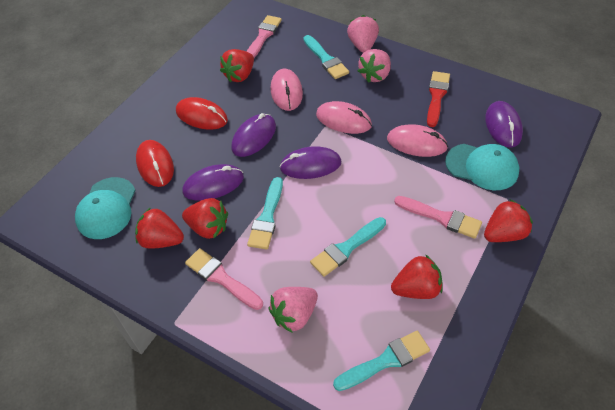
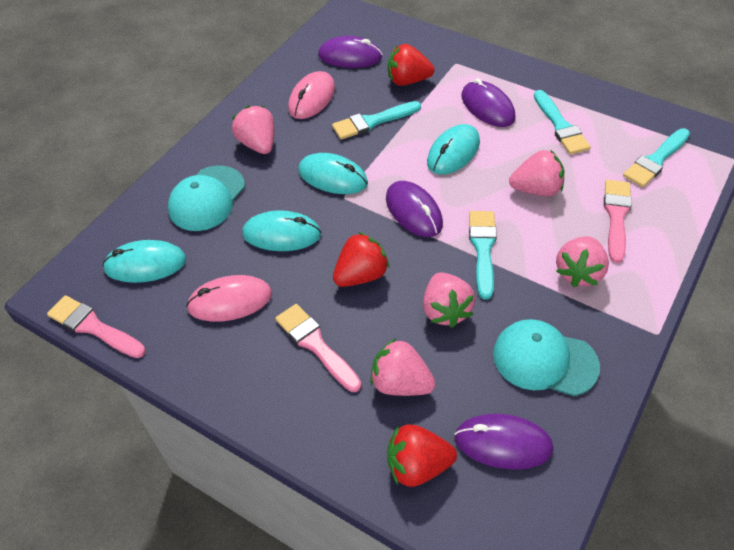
pink mouse: 3 -> 2
pink strawberry: 3 -> 5
red brush: 1 -> 0
red mouse: 2 -> 0
red strawberry: 5 -> 3
turquoise mouse: 0 -> 4

